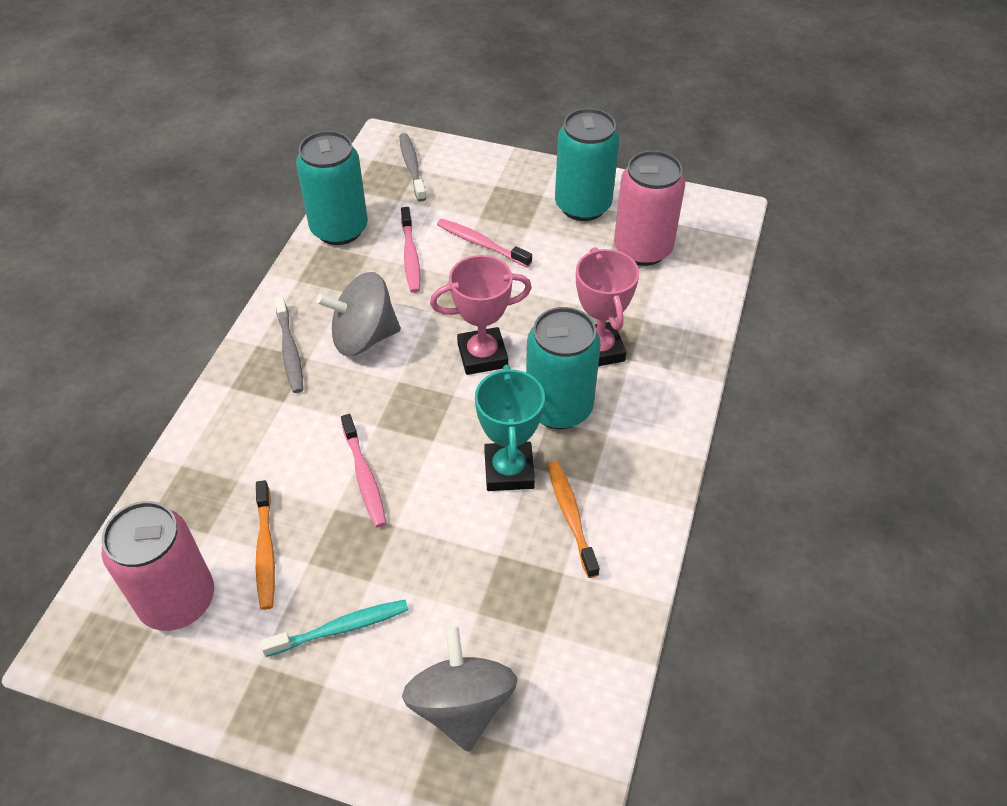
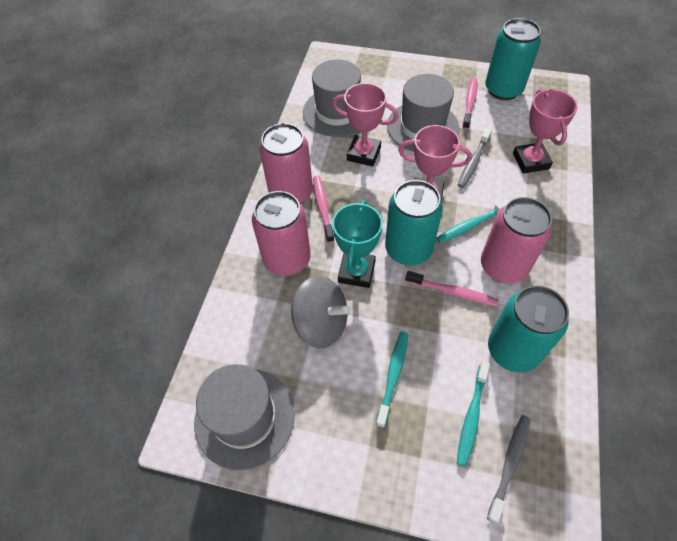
grey hat: 0 -> 3
grey spinning top: 2 -> 1
orange toothbrush: 2 -> 0
pink can: 2 -> 3
pink trophy: 2 -> 3
turquoise toothbrush: 1 -> 3

